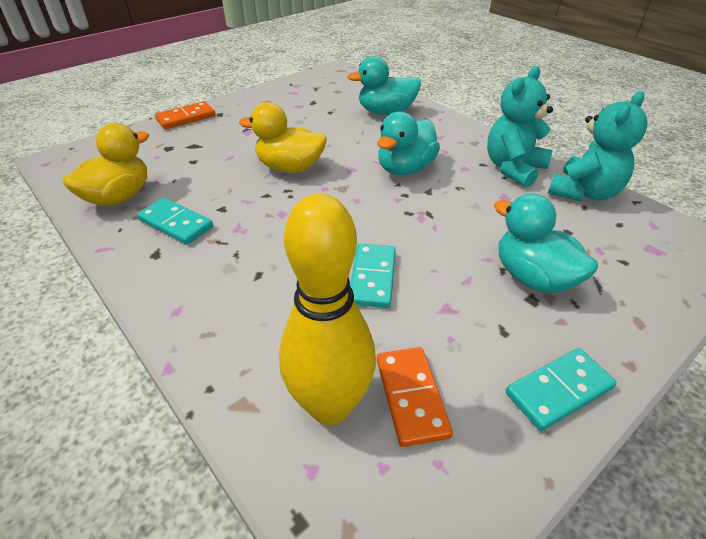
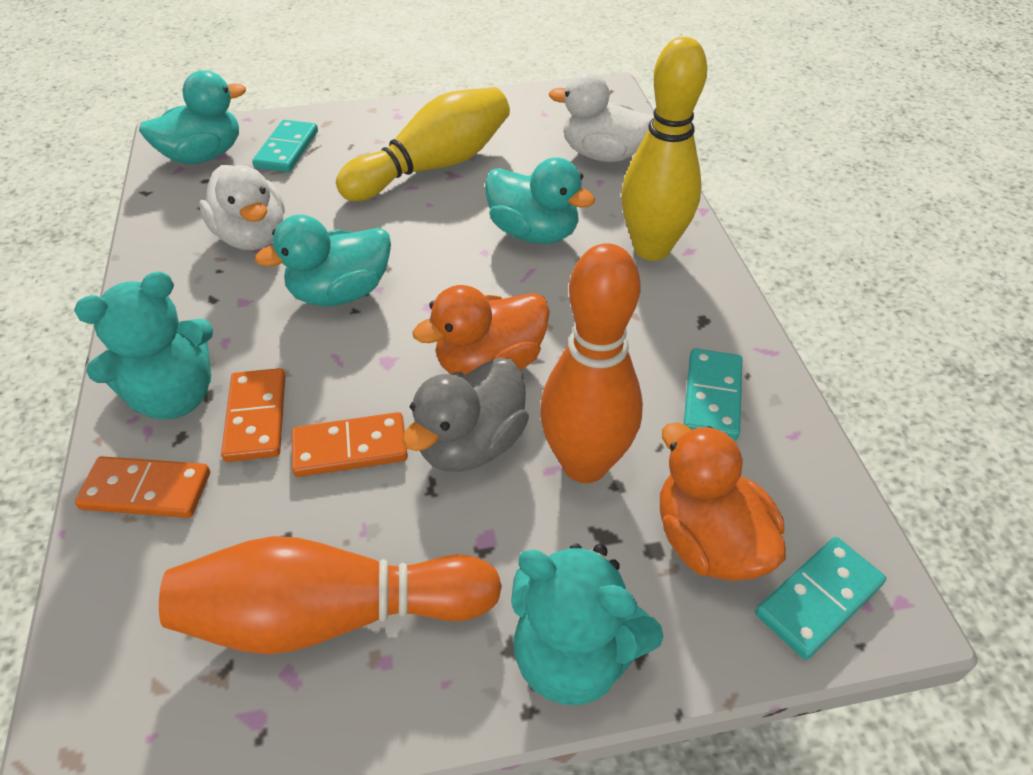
grey duck: 0 -> 1
orange bowling pin: 0 -> 2
orange domino: 2 -> 3
orange duck: 0 -> 2
white duck: 0 -> 2
yellow bowling pin: 1 -> 2
yellow duck: 2 -> 0

